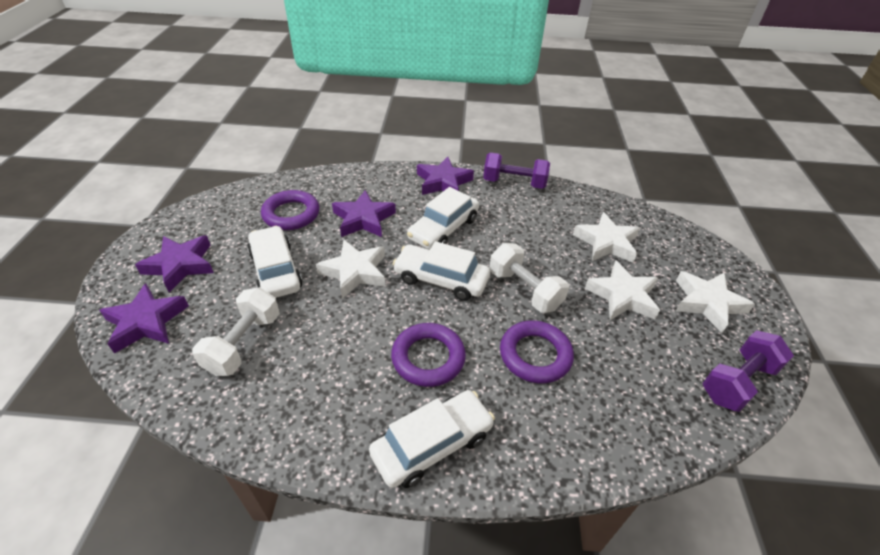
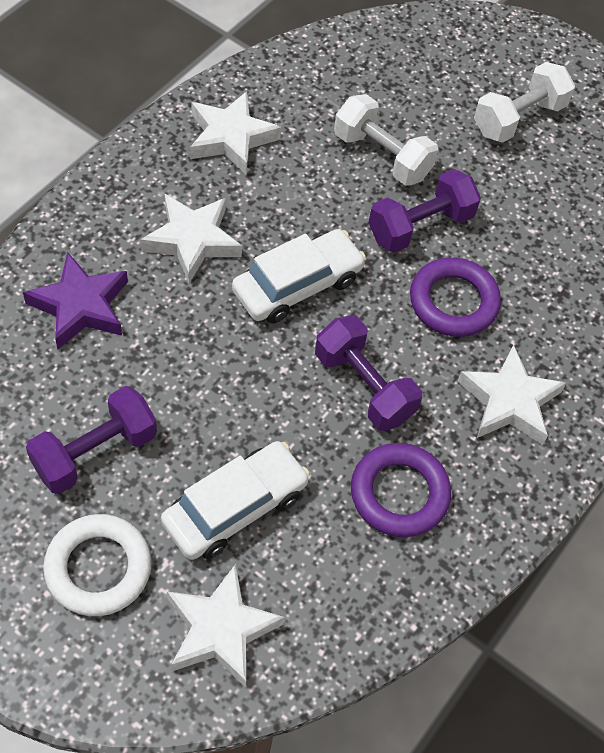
purple dumbbell: 2 -> 3
purple ring: 3 -> 2
purple star: 4 -> 1
white car: 4 -> 2
white ring: 0 -> 1

